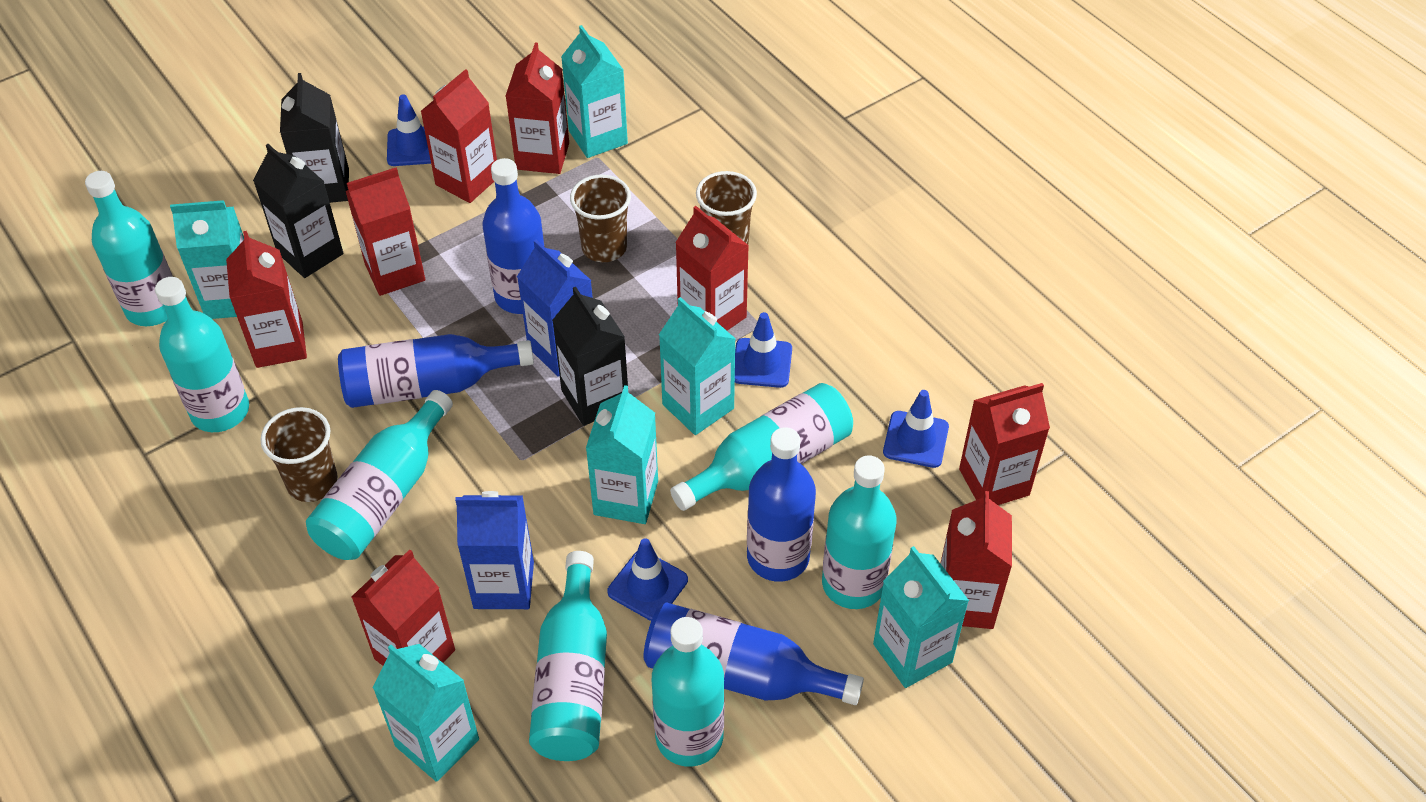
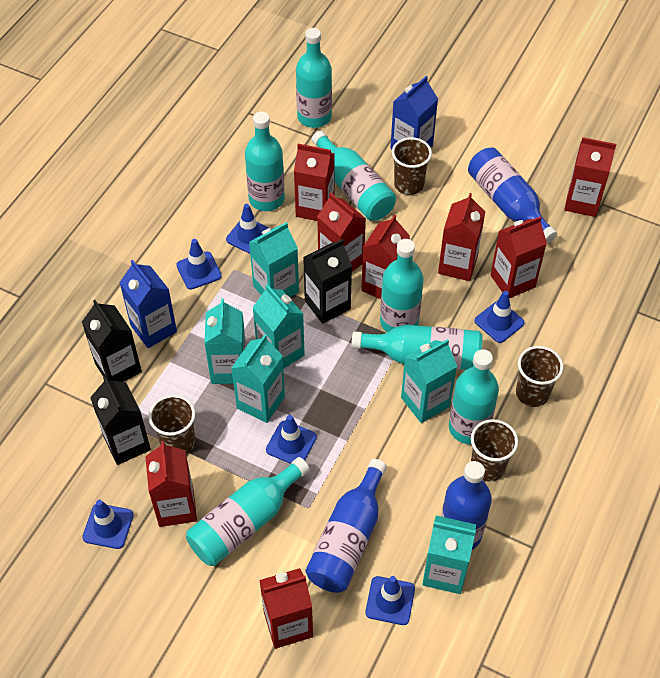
blue bottle: 4 -> 3
blue traffic cone: 4 -> 6
brown cup: 3 -> 4

